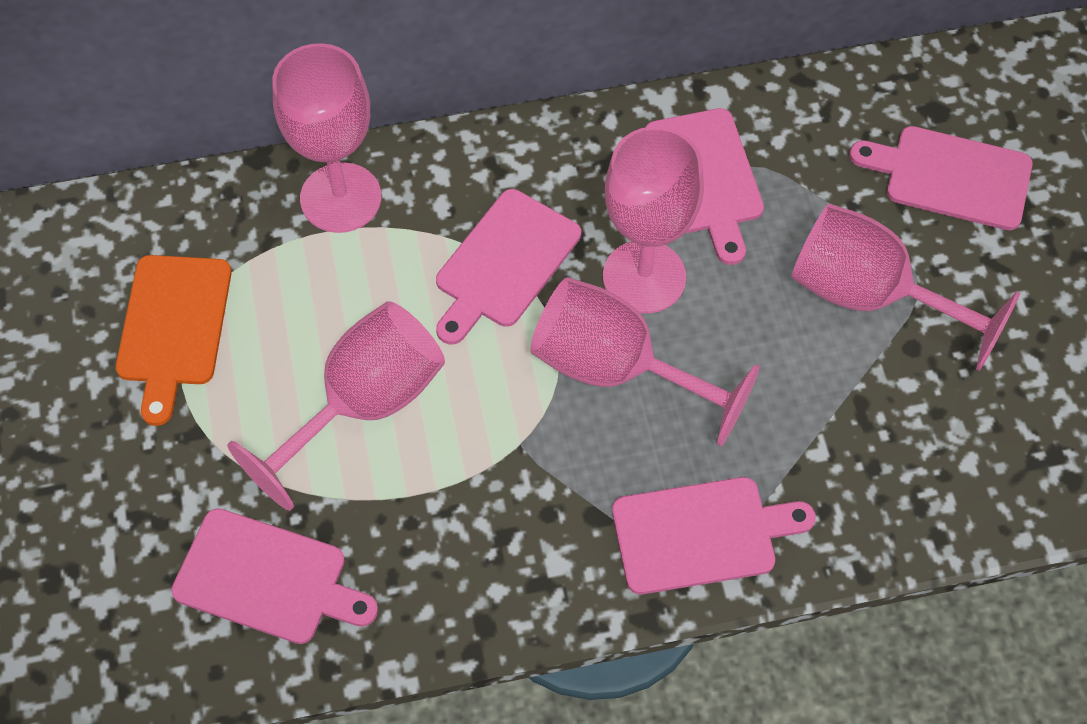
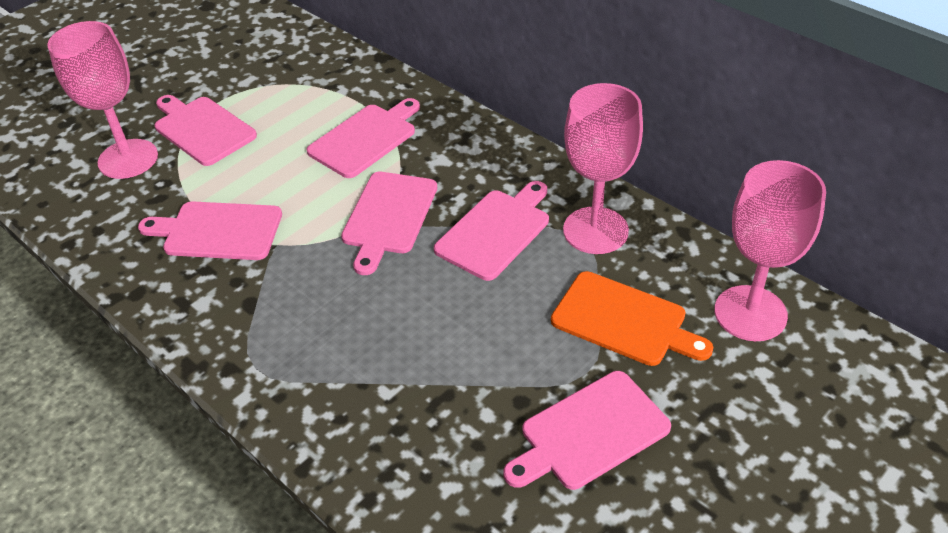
pink cutting board: 5 -> 6
pink goblet: 5 -> 3

